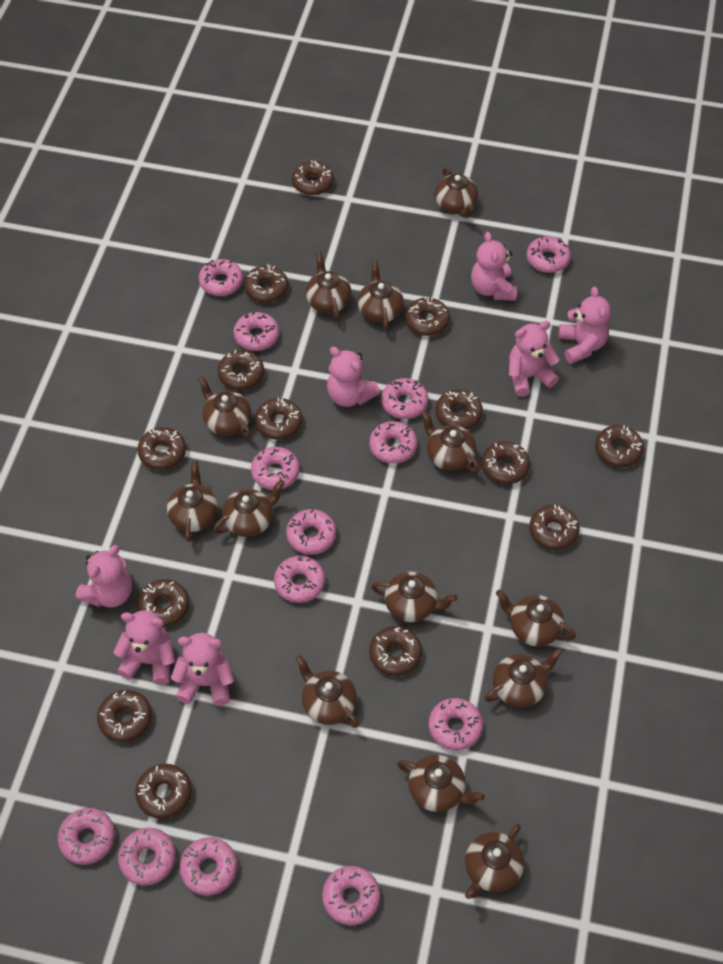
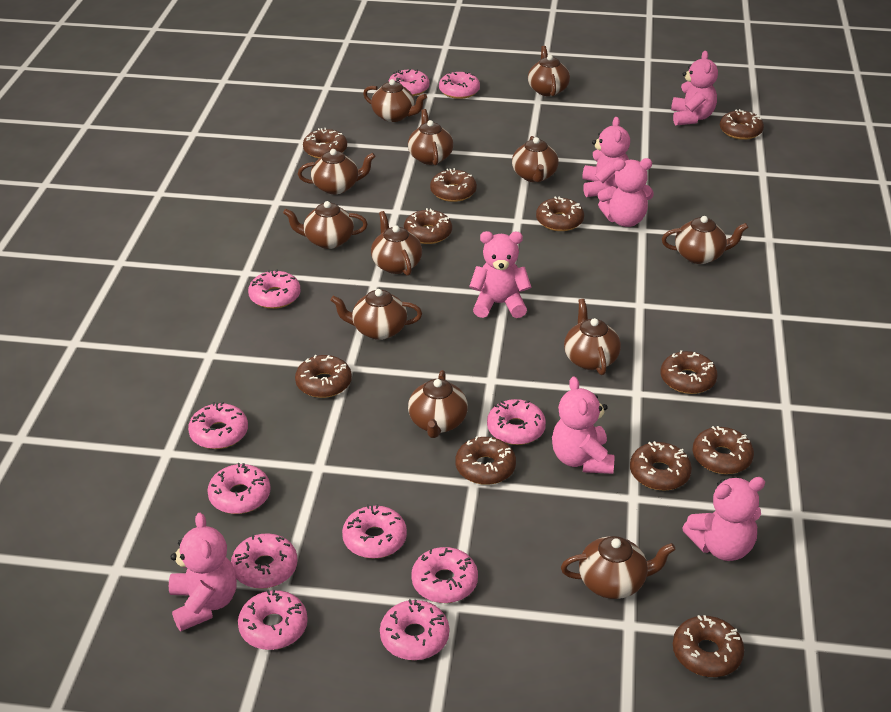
brown donut: 14 -> 11
brown teapot: 13 -> 12
pink donut: 13 -> 11

